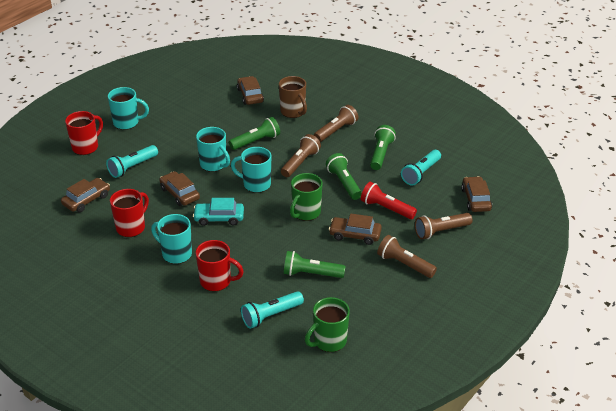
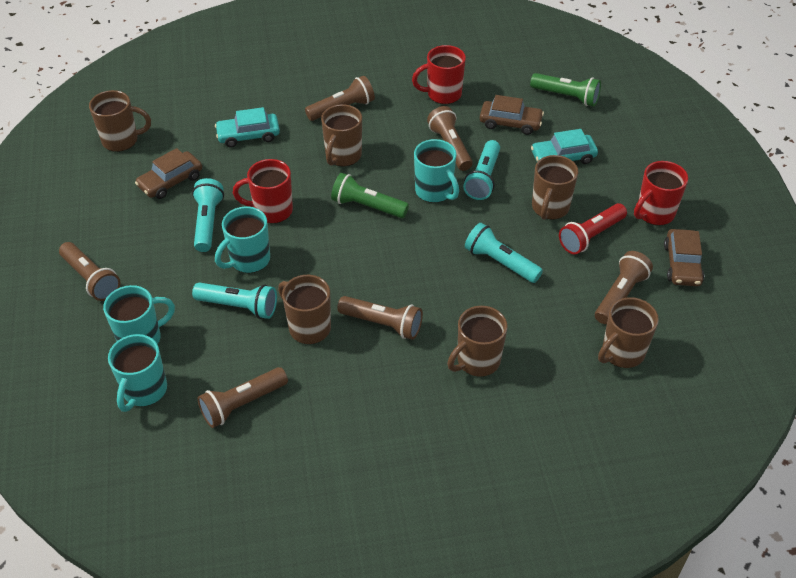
brown car: 5 -> 3
brown flashlight: 4 -> 6
brown mug: 1 -> 6
green flashlight: 4 -> 2
green mug: 2 -> 0
turquoise car: 1 -> 2
turquoise flashlight: 3 -> 4

